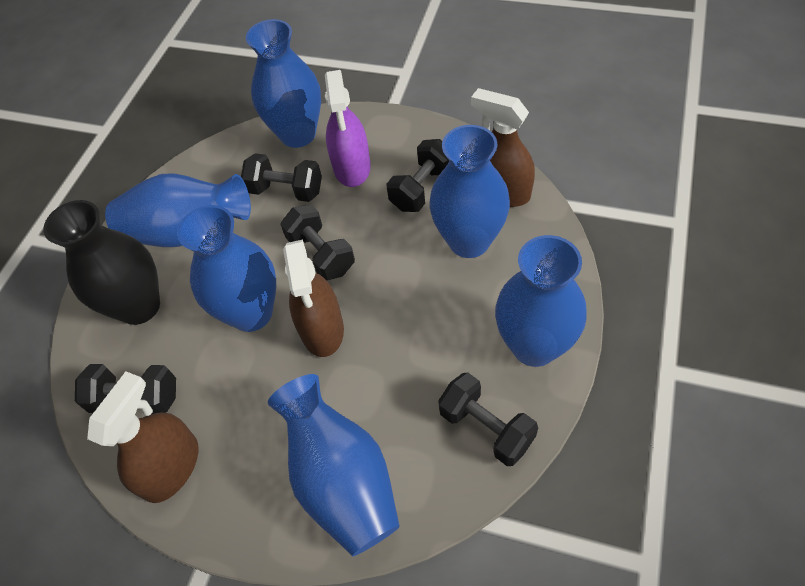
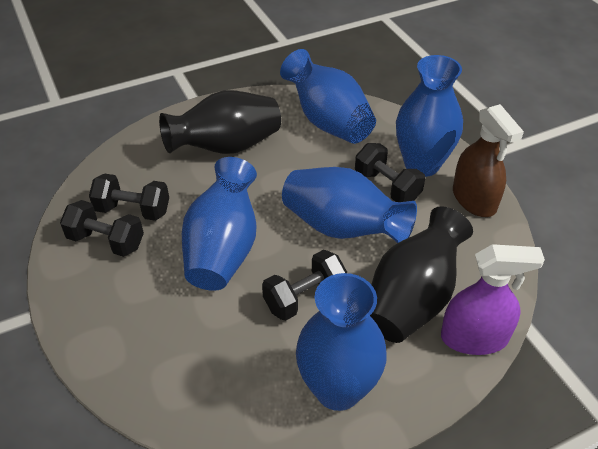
black dumbbell: 5 -> 4
black vase: 1 -> 2
blue vase: 6 -> 5
brown spray bottle: 3 -> 1

